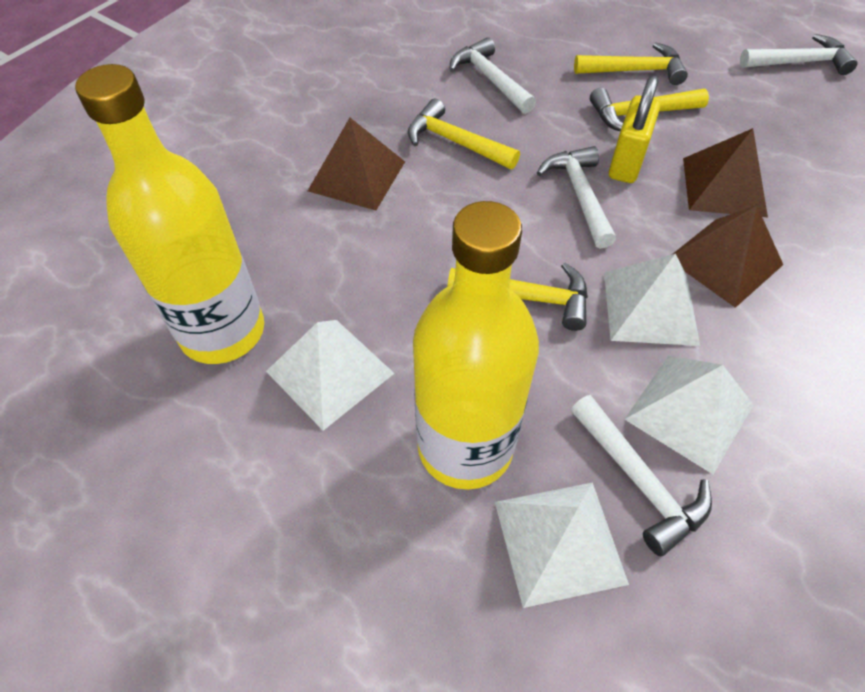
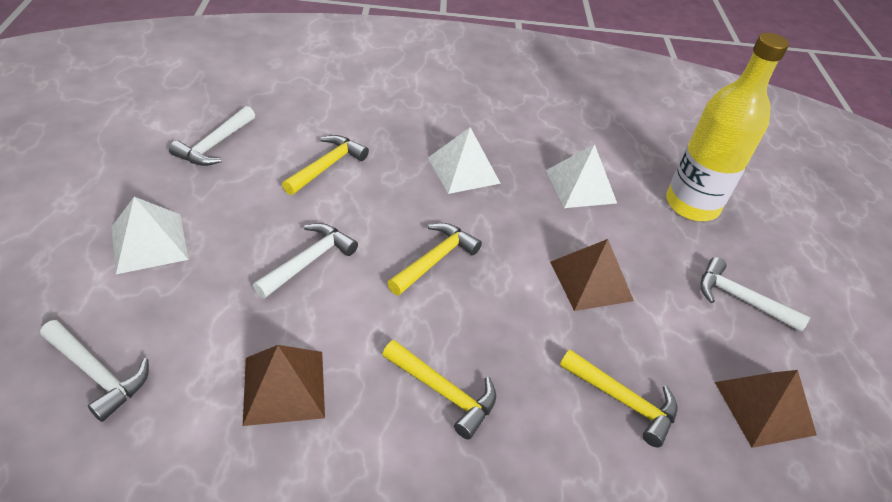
white pyramid: 4 -> 3
yellow bottle: 2 -> 1
yellow padlock: 1 -> 0

